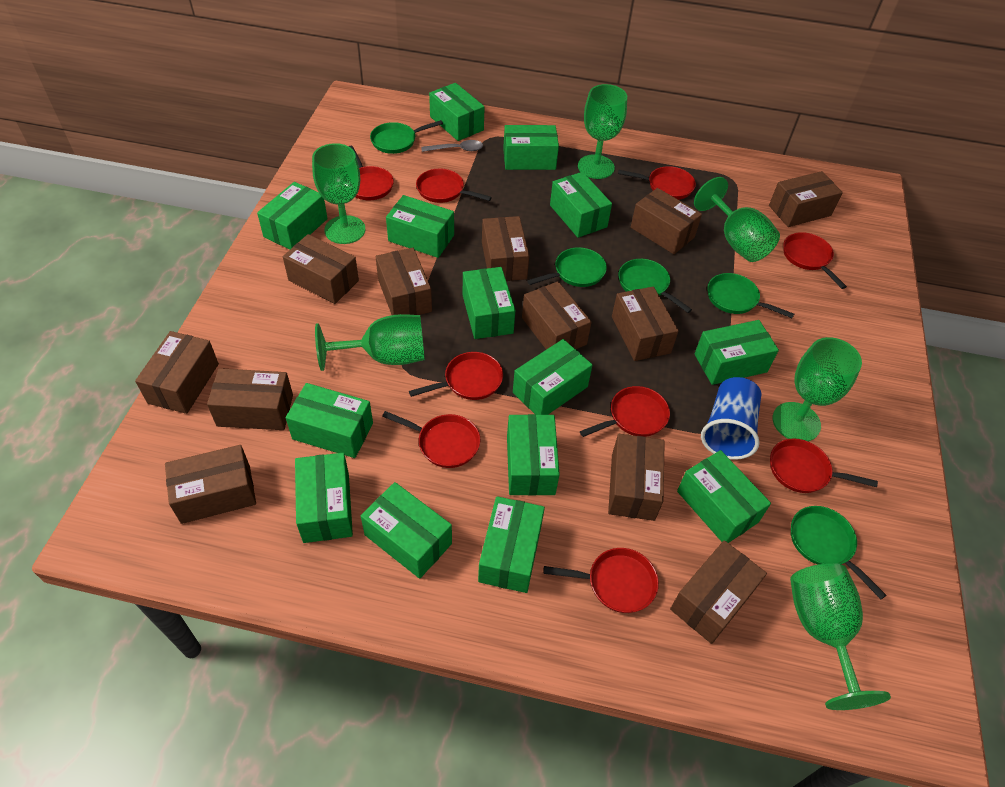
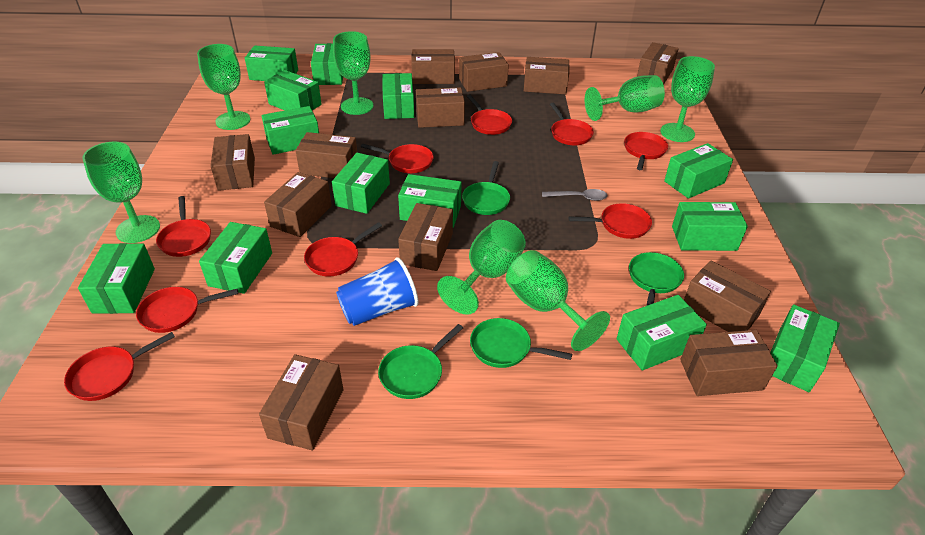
green box: 14 -> 13
green goblet: 6 -> 7
green pan: 5 -> 4

